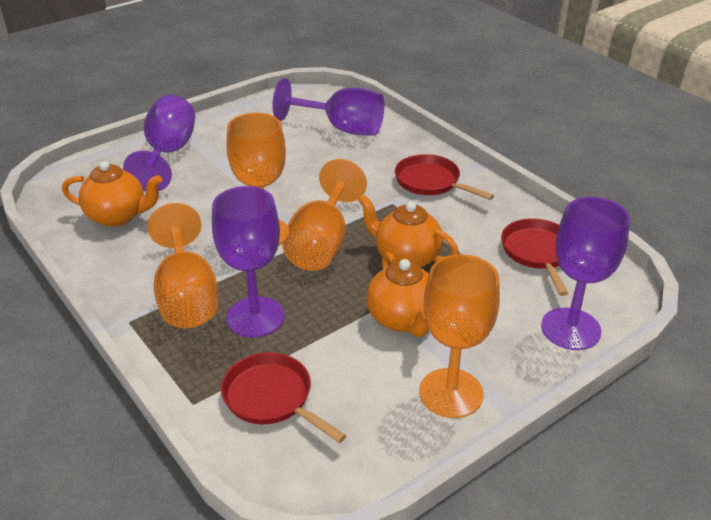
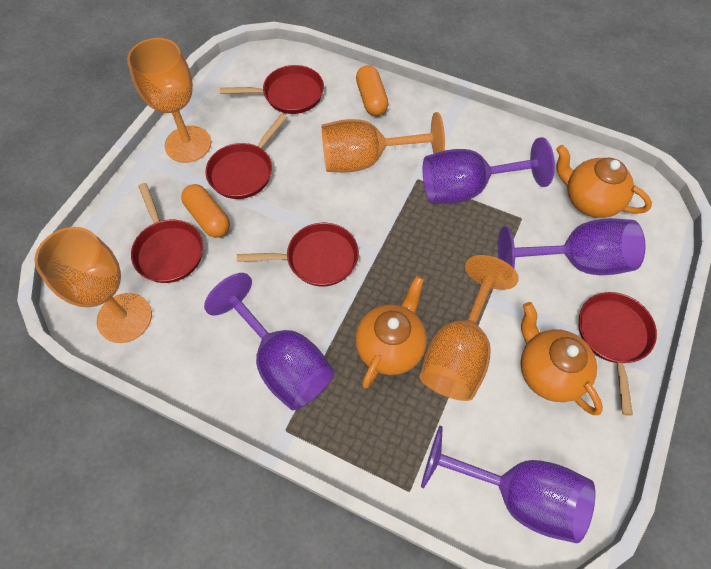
orange capsule: 0 -> 2
red pan: 3 -> 5

